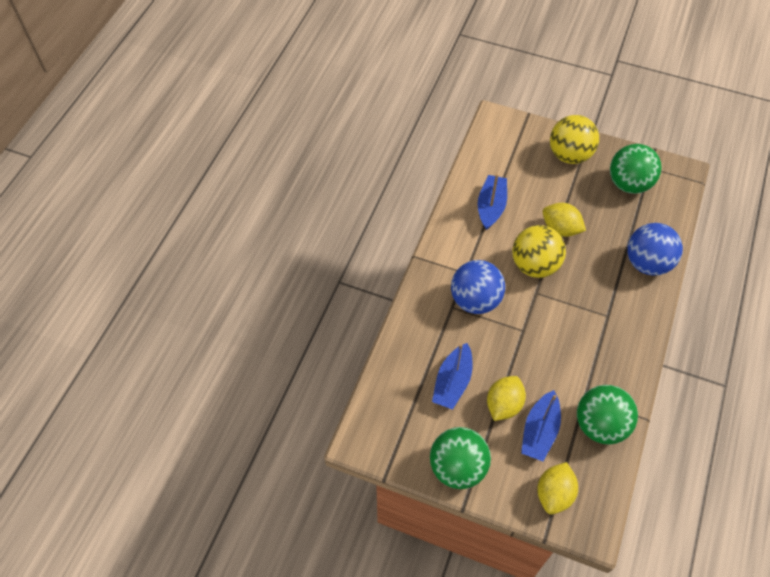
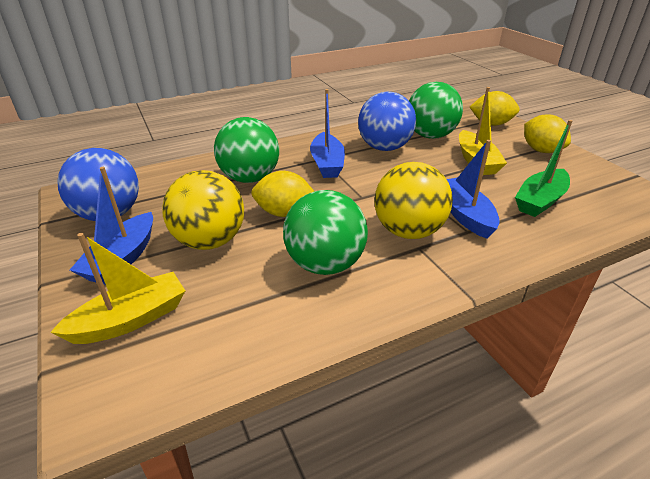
green boat: 0 -> 1
yellow boat: 0 -> 2

